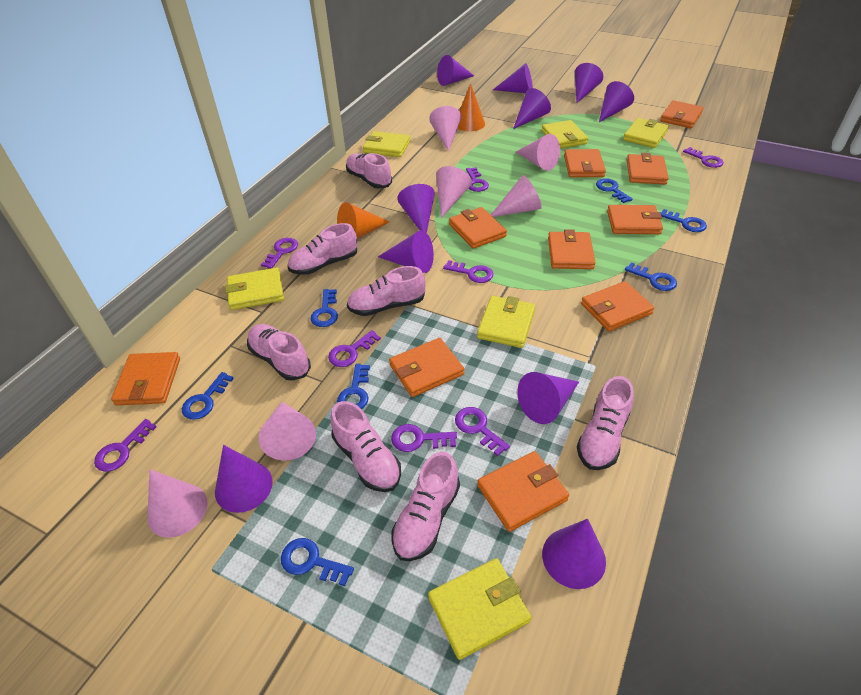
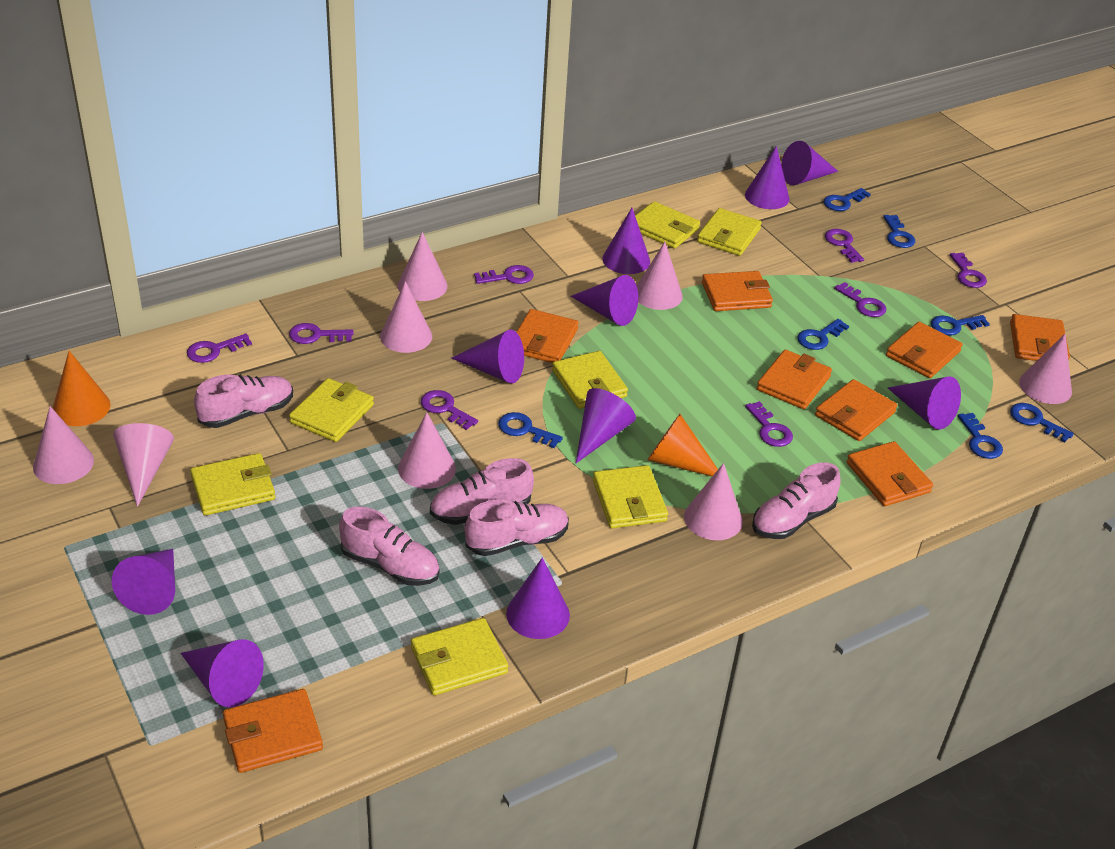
orange wallet: 10 -> 8
pink cone: 6 -> 8
pink shoe: 7 -> 5
yellow wallet: 6 -> 7

